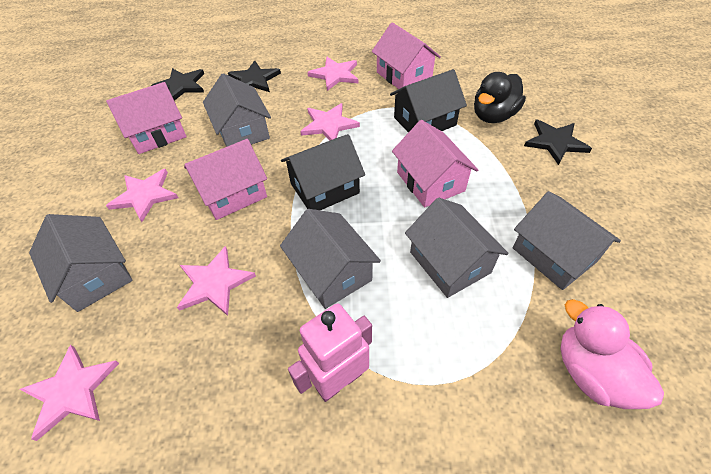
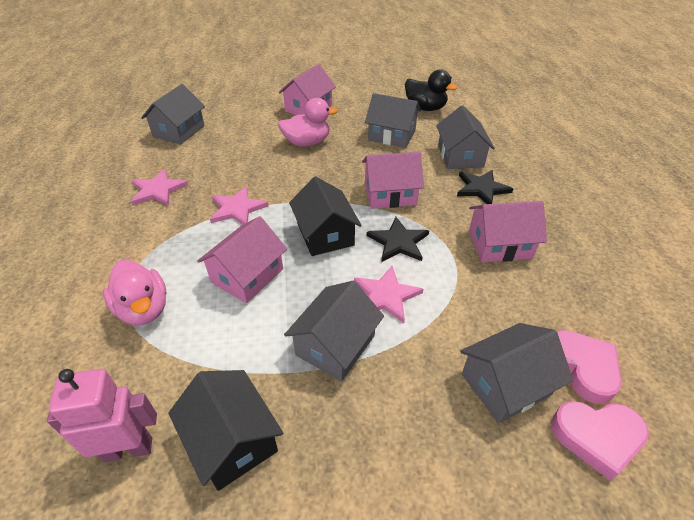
black star: 3 -> 2
pink duck: 1 -> 2
pink heart: 0 -> 2
pink star: 5 -> 3

